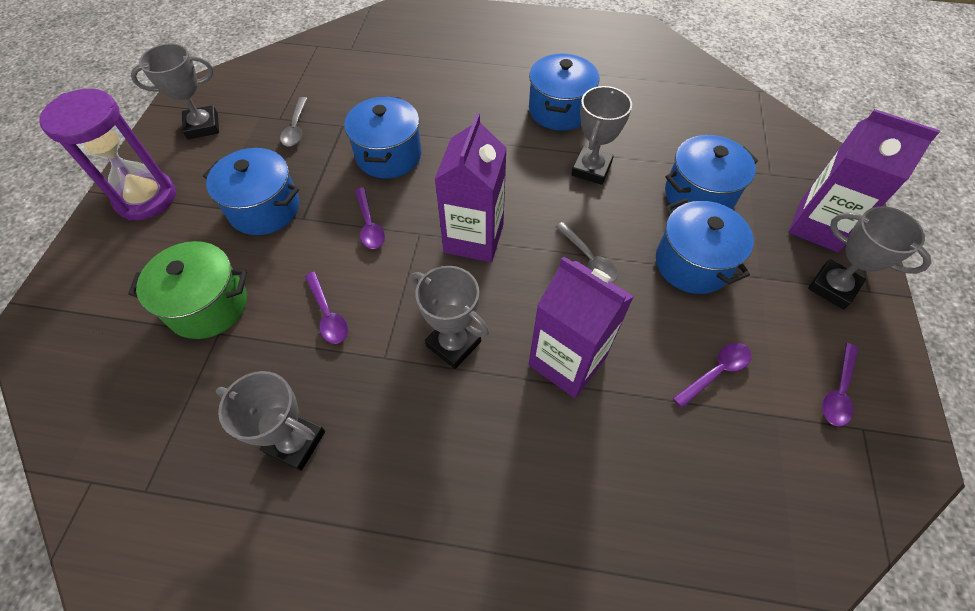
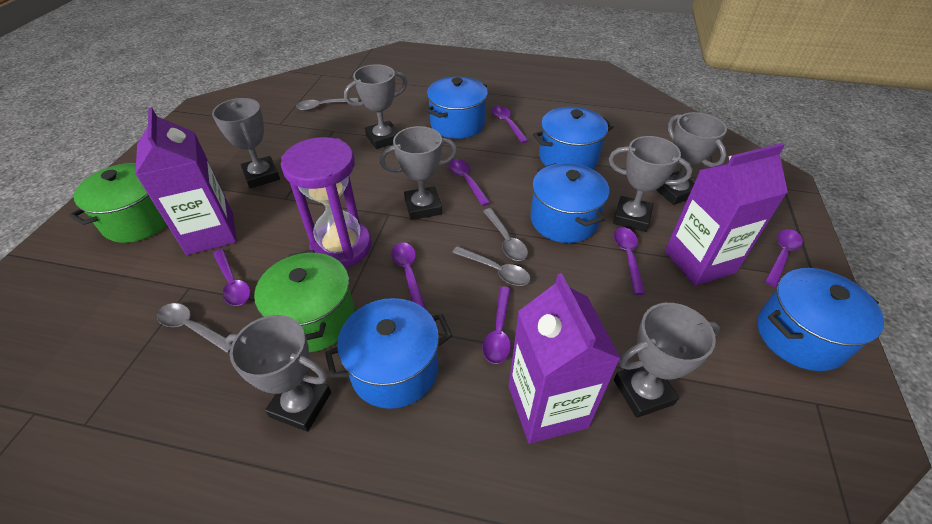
green pot: 1 -> 2
grey spoon: 2 -> 4
grey trophy: 5 -> 7
purple spoon: 4 -> 7

